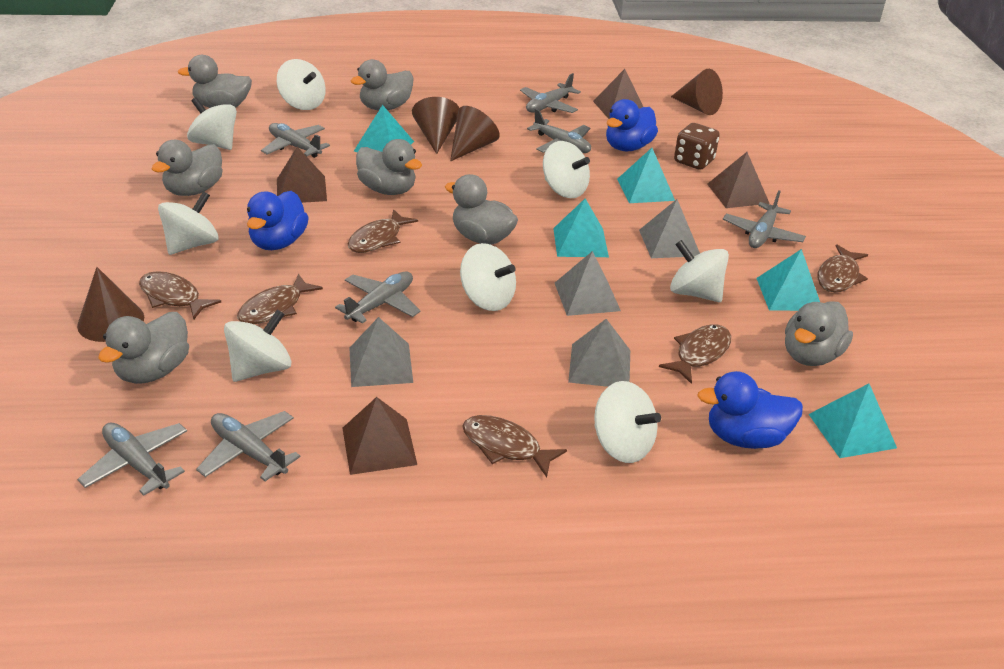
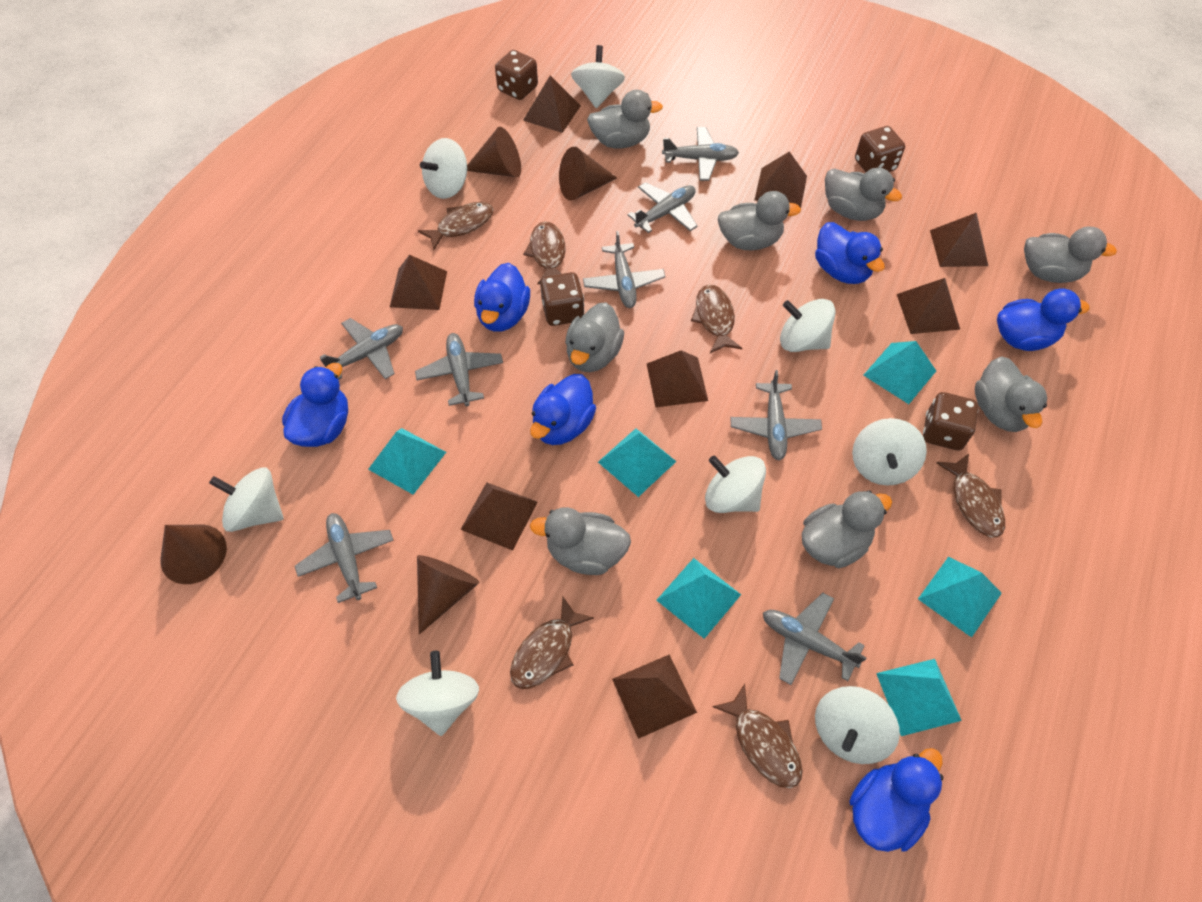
blue duck: 3 -> 6
brown dice: 1 -> 4
brown pyramid: 4 -> 8
grey duck: 7 -> 8
grey plane: 7 -> 8
grey pyramid: 4 -> 0
turquoise pyramid: 5 -> 6

